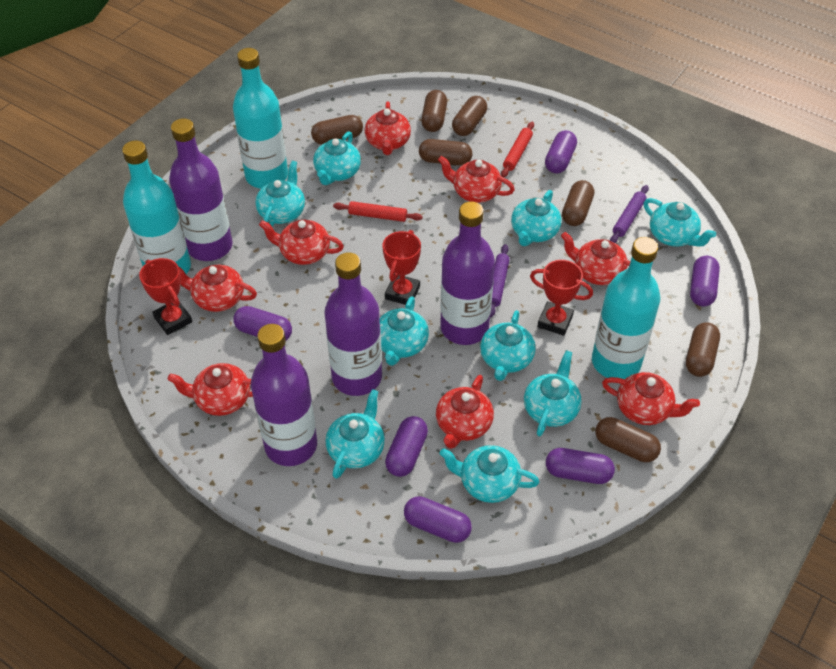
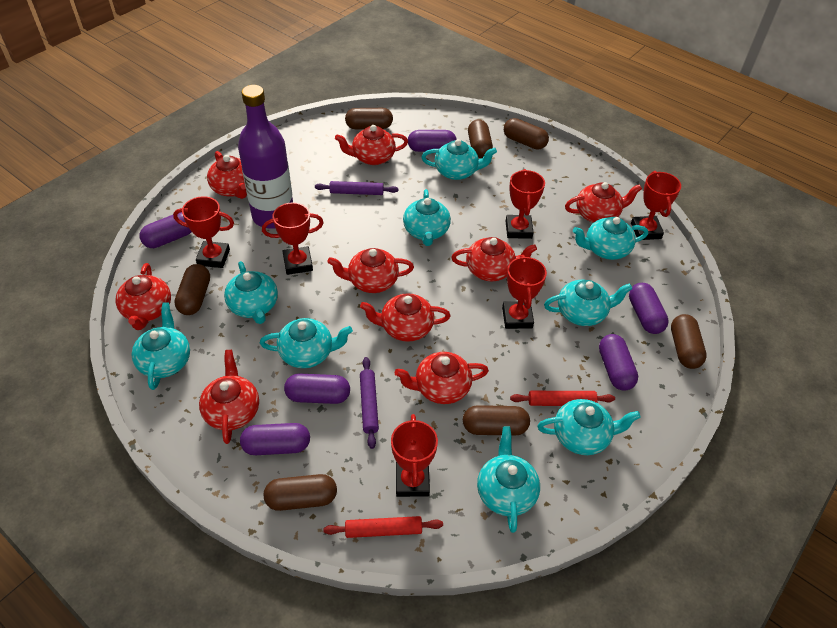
purple bottle: 4 -> 1
red teapot: 8 -> 9
red trophy: 3 -> 6
turquoise bottle: 3 -> 0

